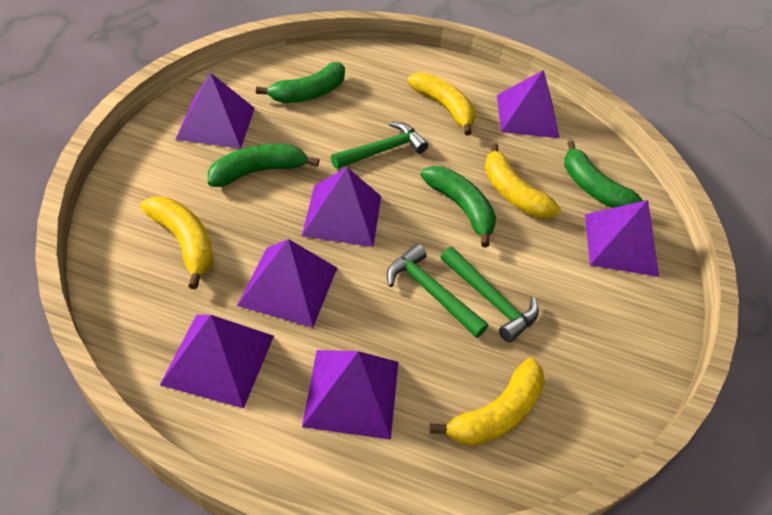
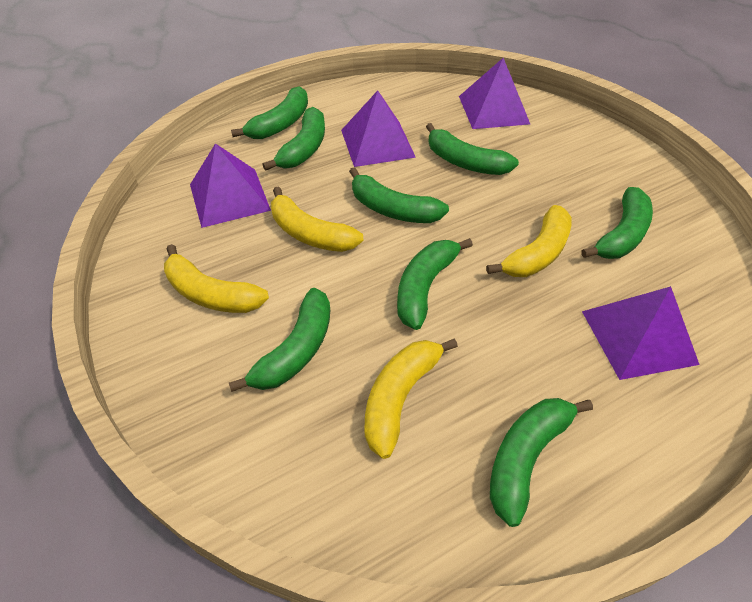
green banana: 4 -> 8
green hammer: 3 -> 0
purple pyramid: 7 -> 4

